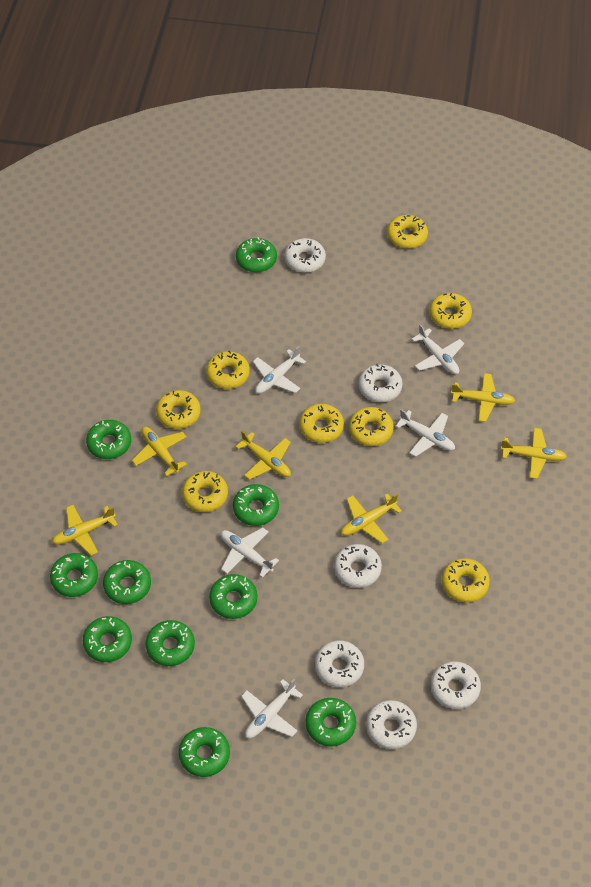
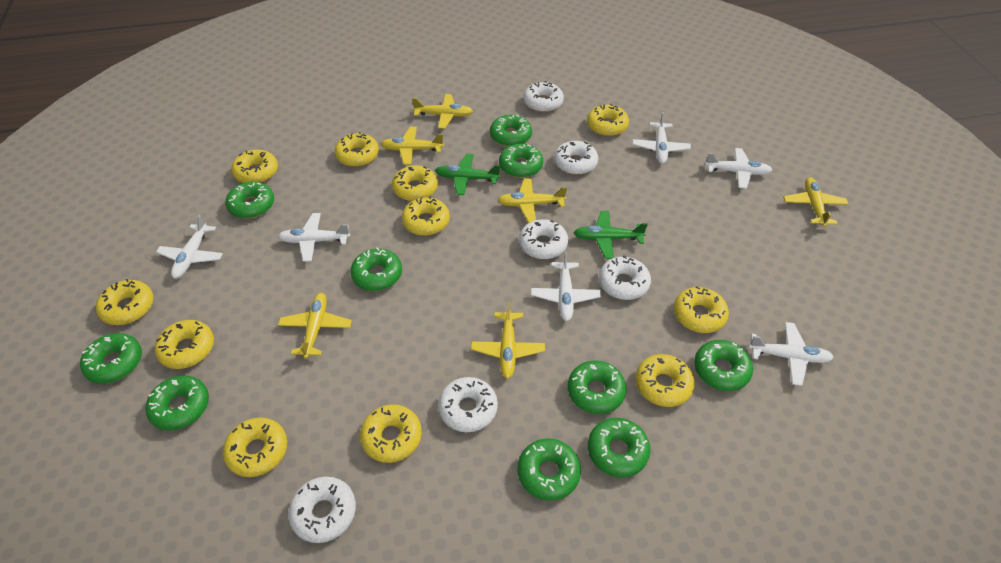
green plane: 0 -> 2
white plane: 5 -> 6
yellow donut: 8 -> 11

